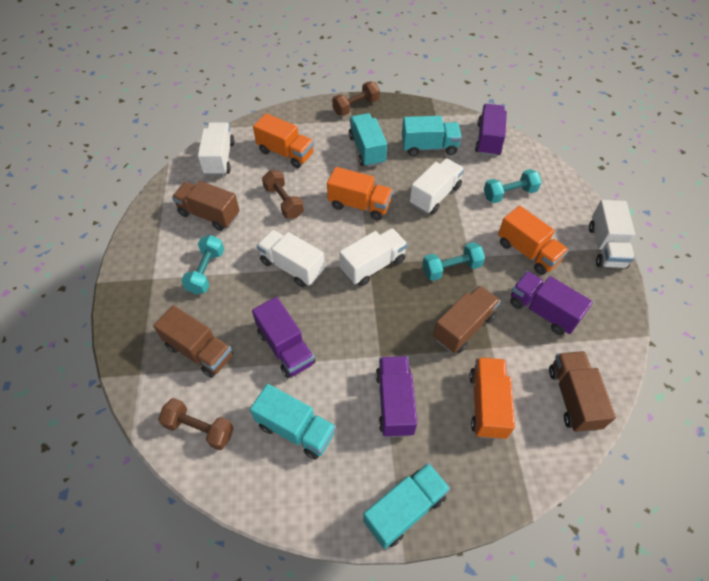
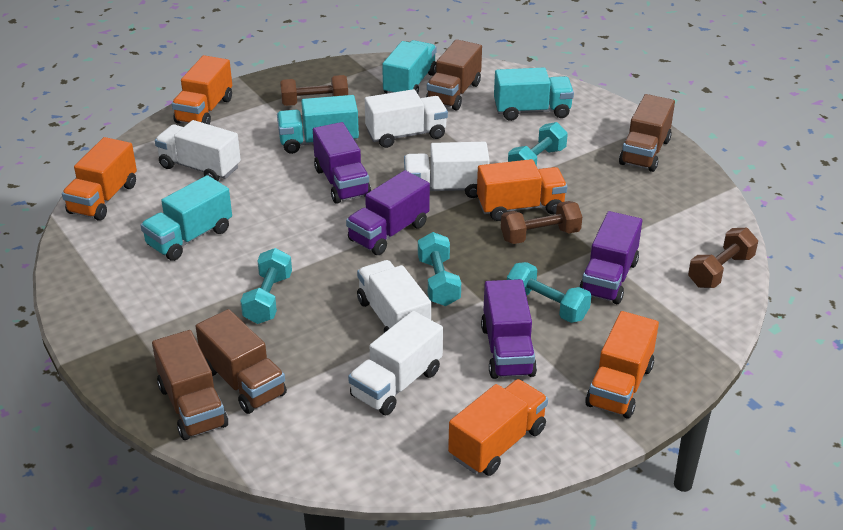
orange truck: 4 -> 5
turquoise dumbbell: 3 -> 4

